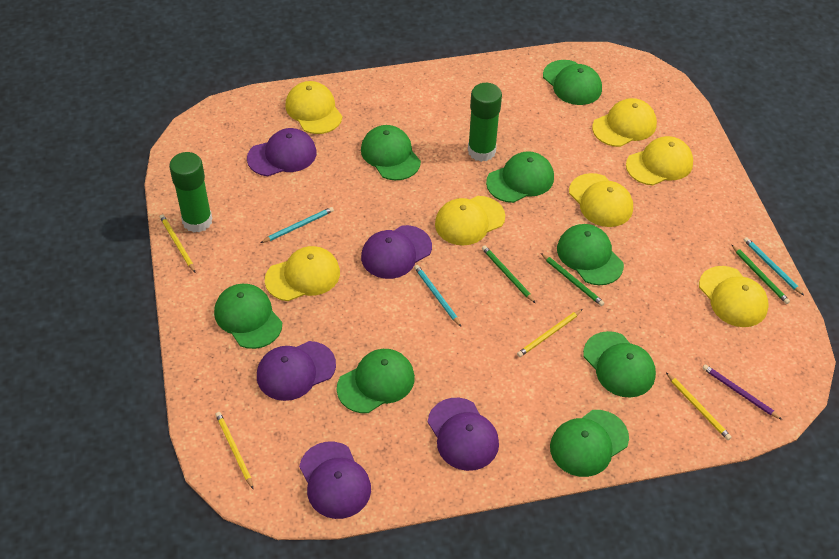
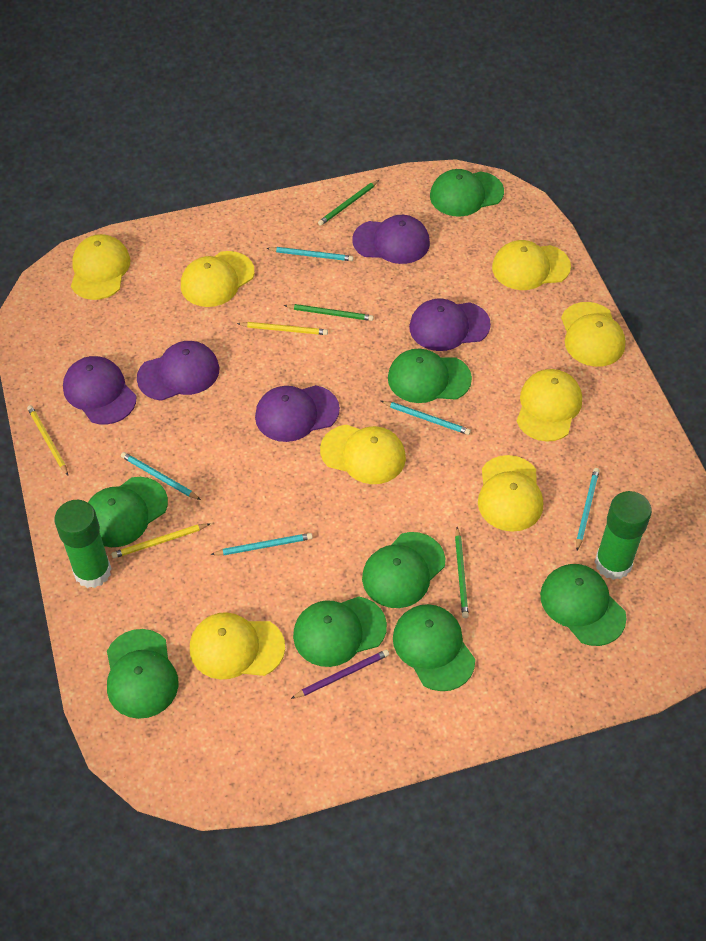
turquoise pencil: 3 -> 5
yellow cap: 7 -> 8
yellow pencil: 4 -> 3

